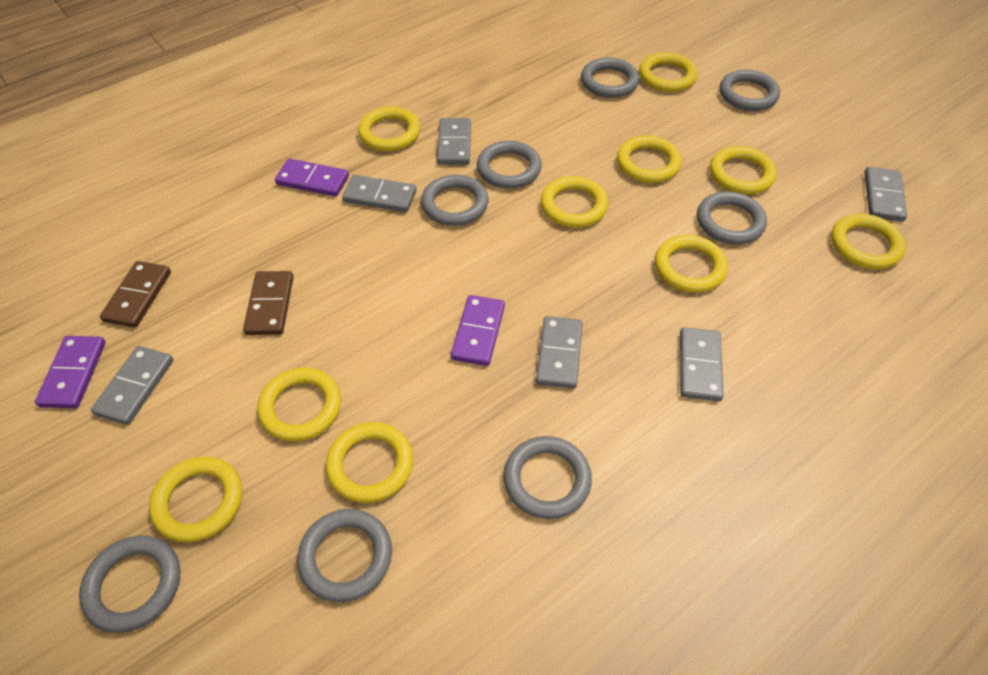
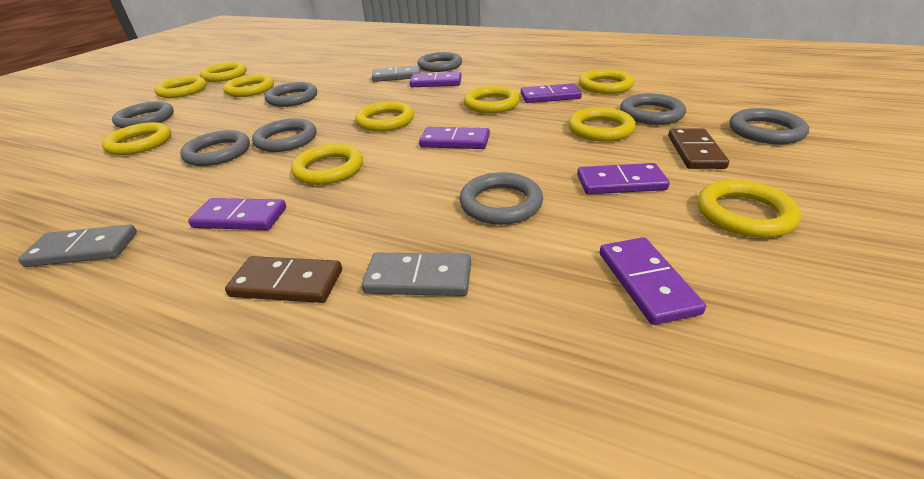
grey domino: 6 -> 3
purple domino: 3 -> 6

